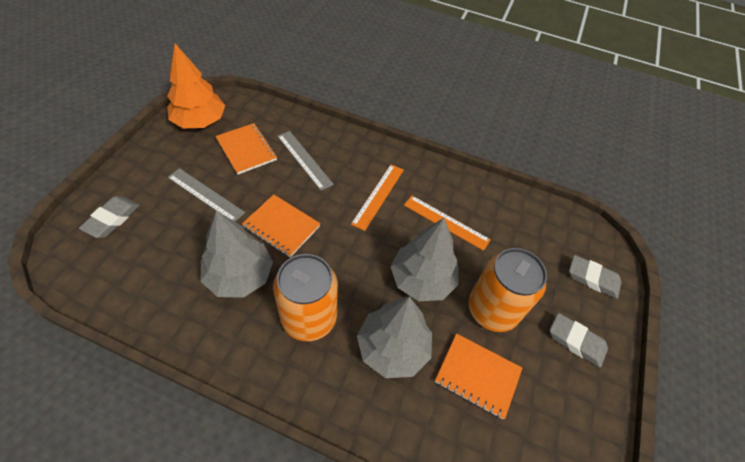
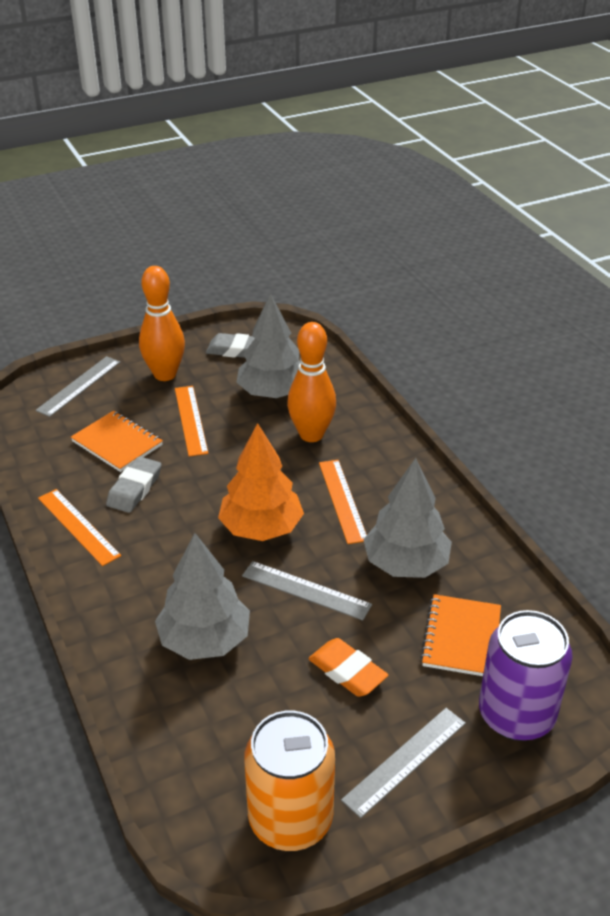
grey eraser: 3 -> 2
grey ruler: 2 -> 3
orange bowling pin: 0 -> 2
orange can: 2 -> 1
orange eraser: 0 -> 1
orange notebook: 3 -> 2
orange ruler: 2 -> 3
purple can: 0 -> 1

